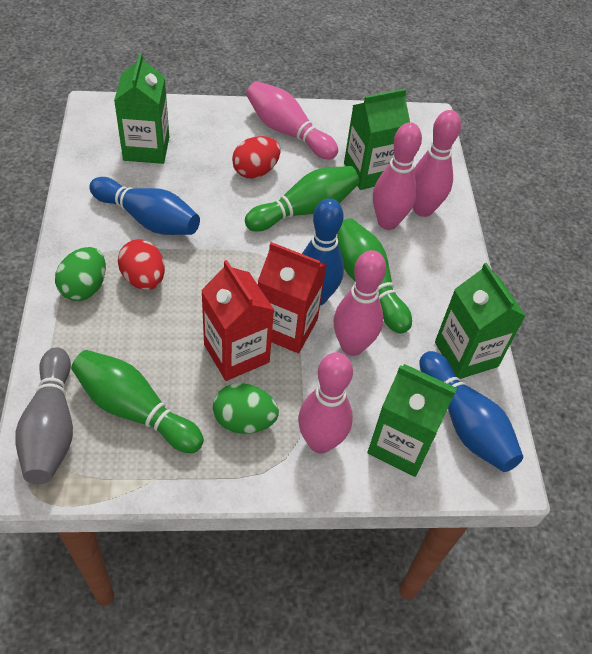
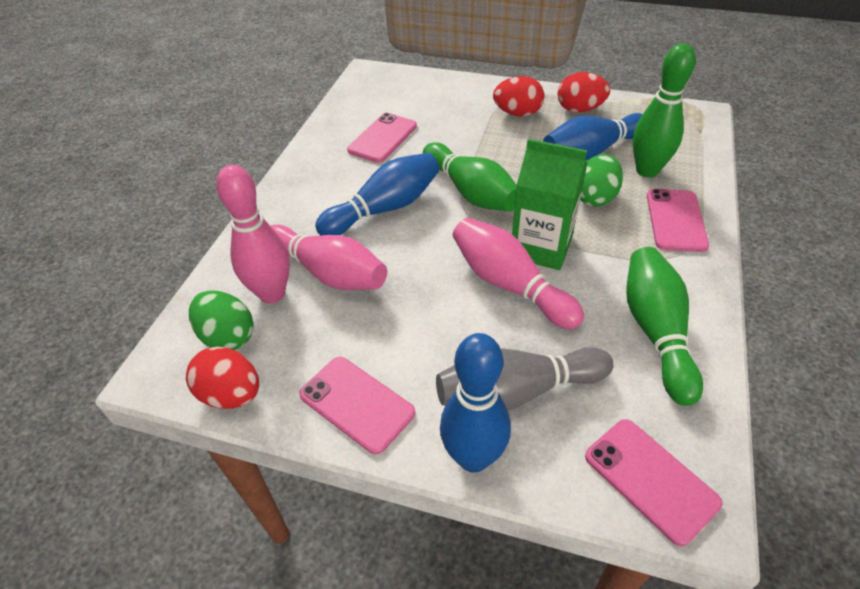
green carton: 4 -> 1
pink bowling pin: 5 -> 3
pink phone: 0 -> 4
red carton: 2 -> 0
red egg: 2 -> 3

